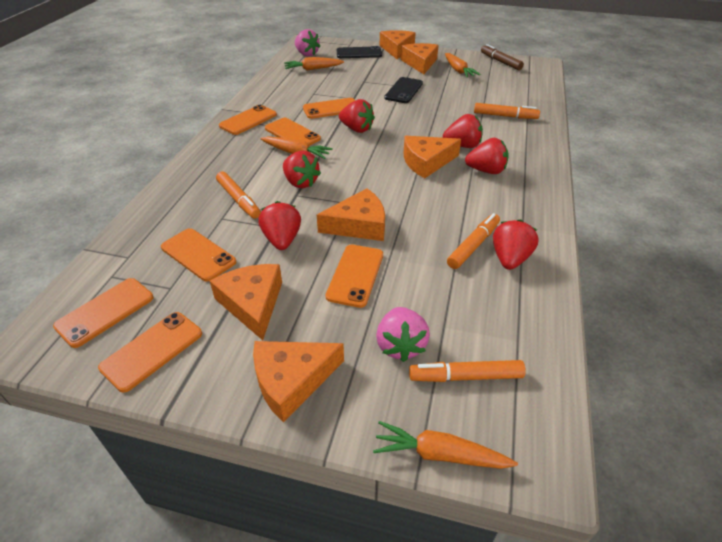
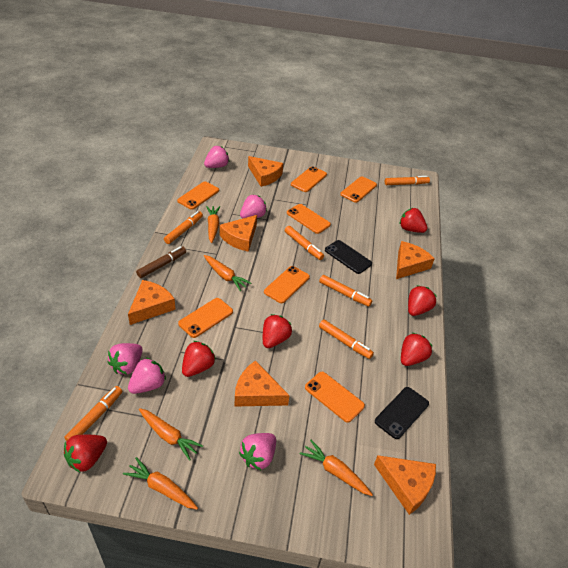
orange carrot: 4 -> 5
orange marker: 4 -> 6
pink strawberry: 2 -> 5

